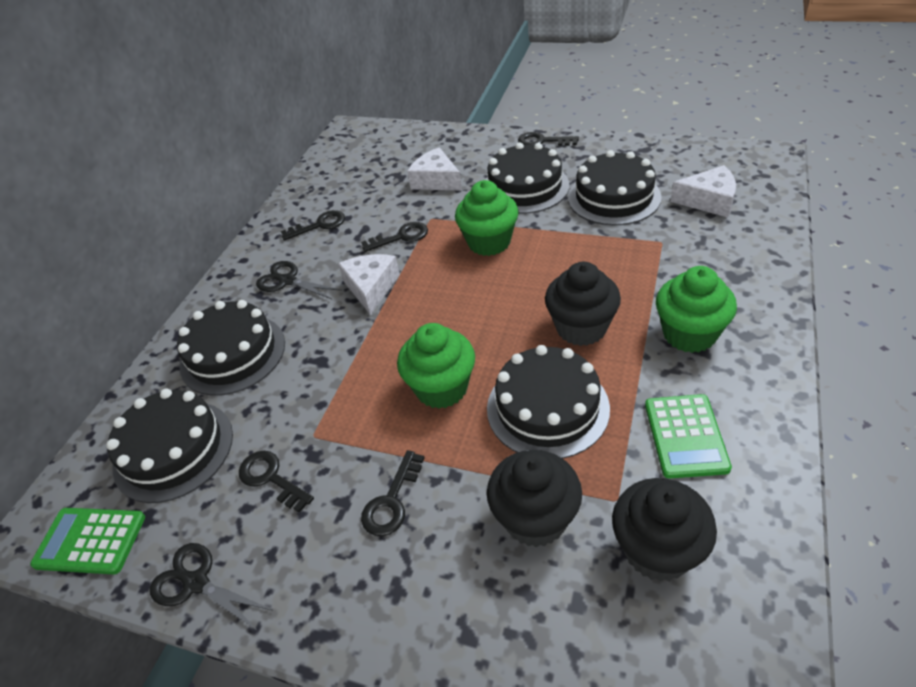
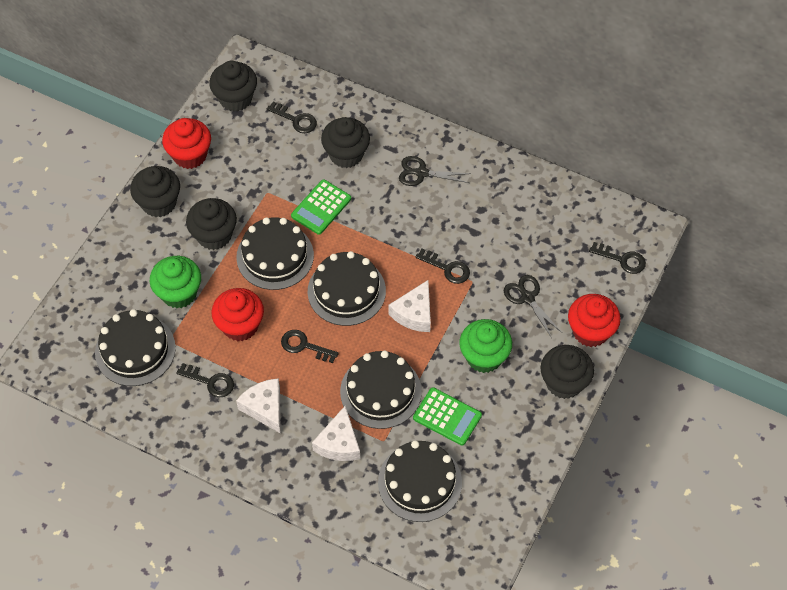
black cupcake: 3 -> 5
green cupcake: 3 -> 2
red cupcake: 0 -> 3

